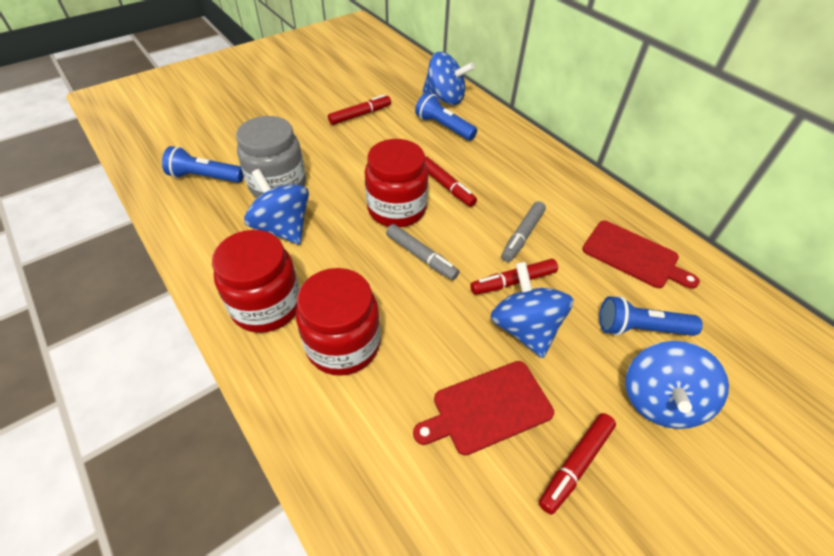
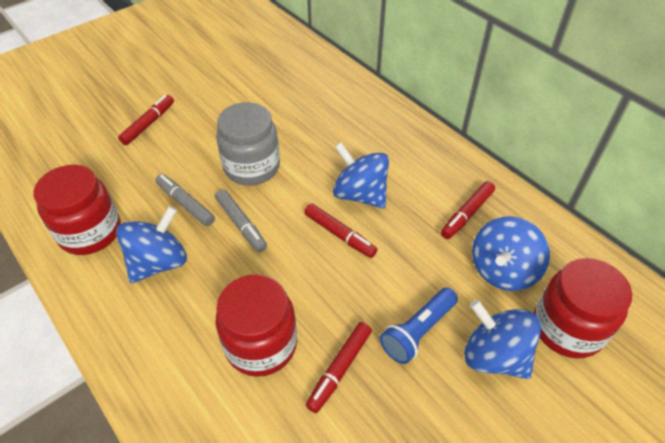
blue flashlight: 3 -> 1
red cutting board: 2 -> 0

